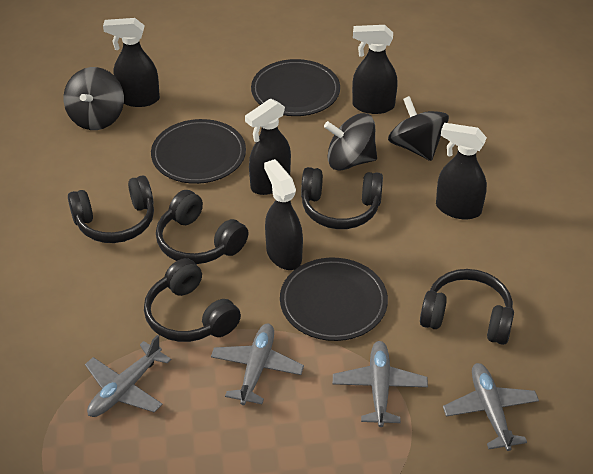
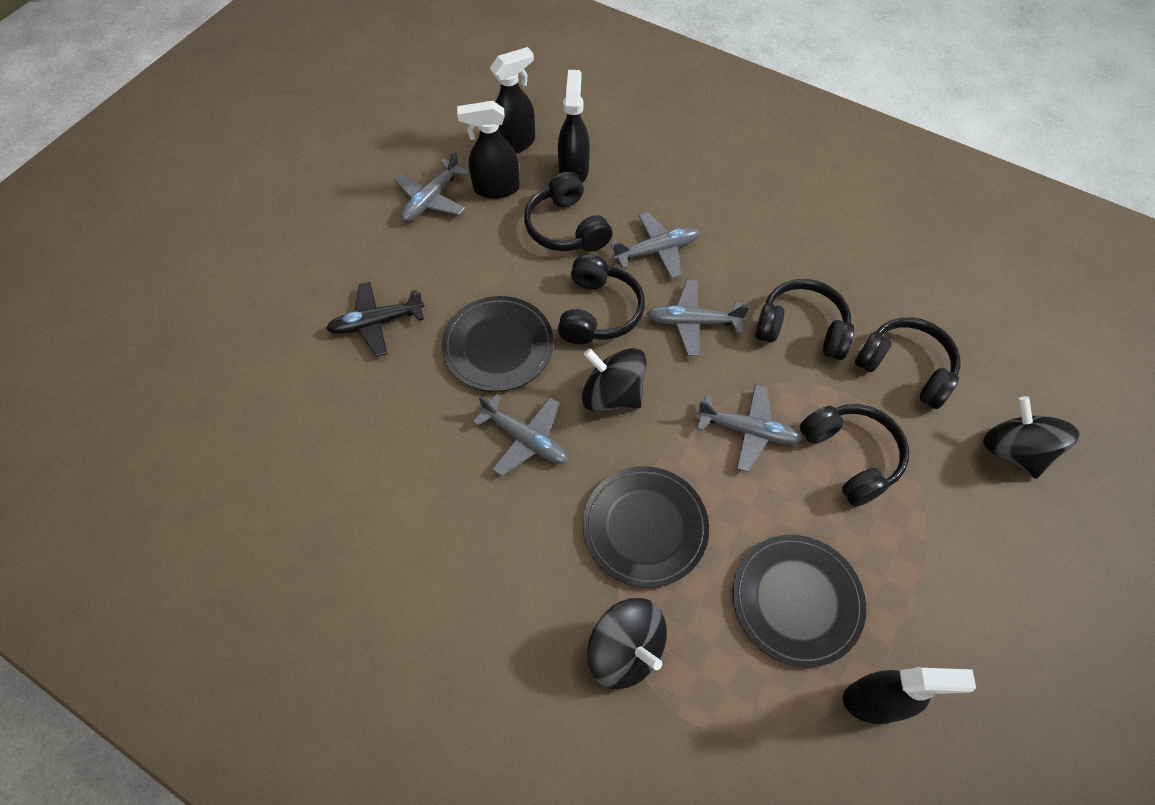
black plane: 0 -> 1
black spray bottle: 5 -> 4
grey plane: 4 -> 5

